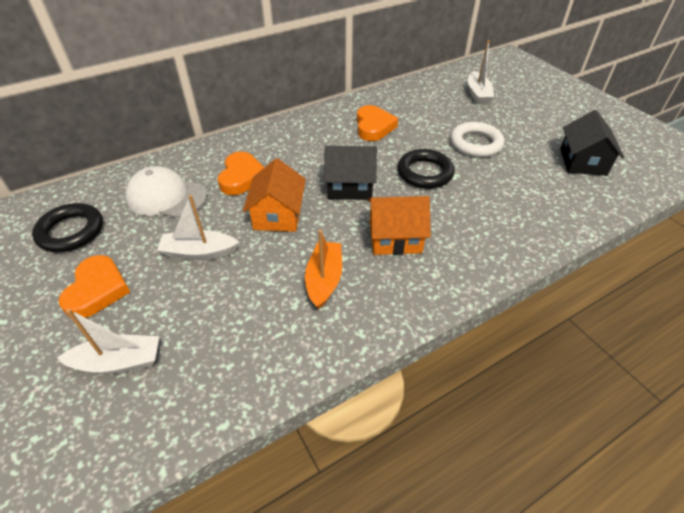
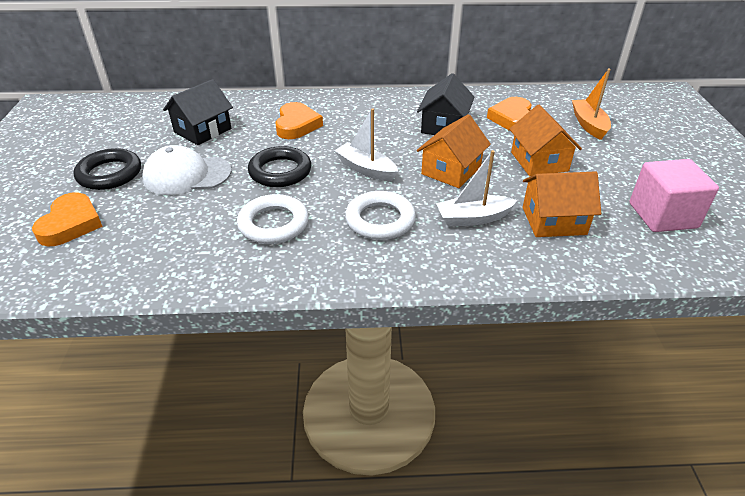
orange house: 2 -> 3
pink cube: 0 -> 1
white boat: 3 -> 2
white ring: 1 -> 2

